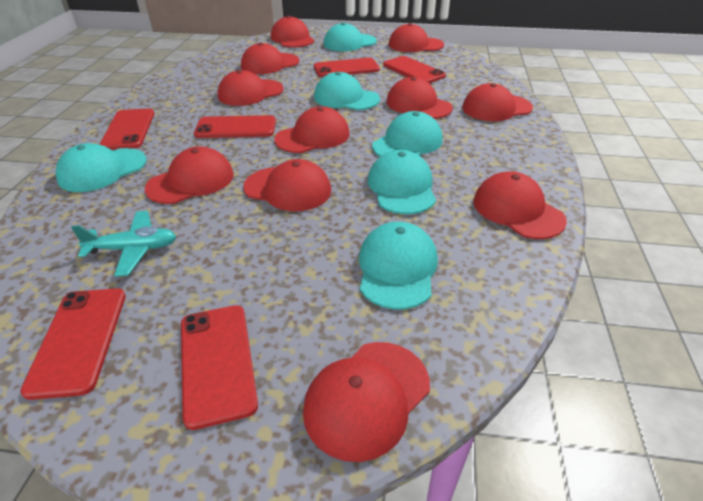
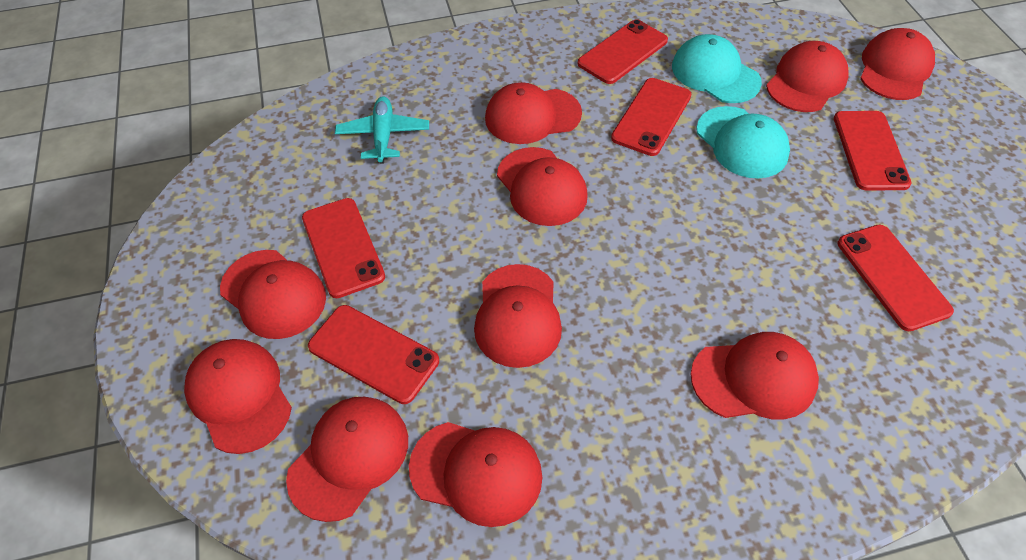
red cap: 11 -> 10
turquoise cap: 6 -> 2

